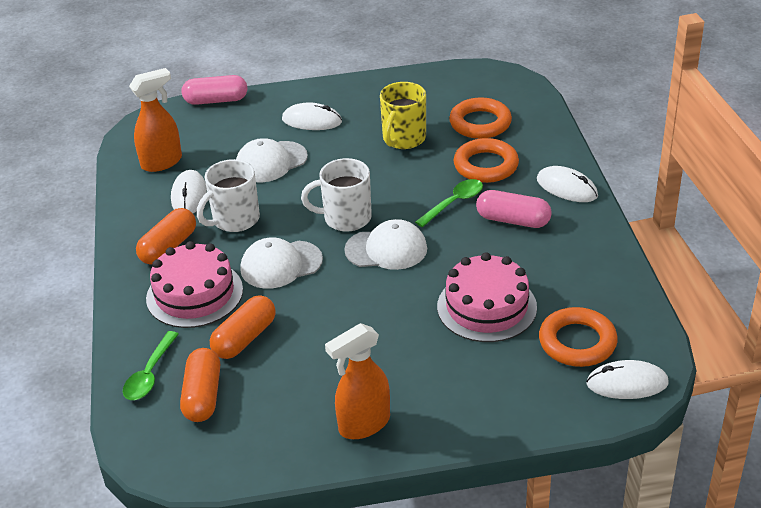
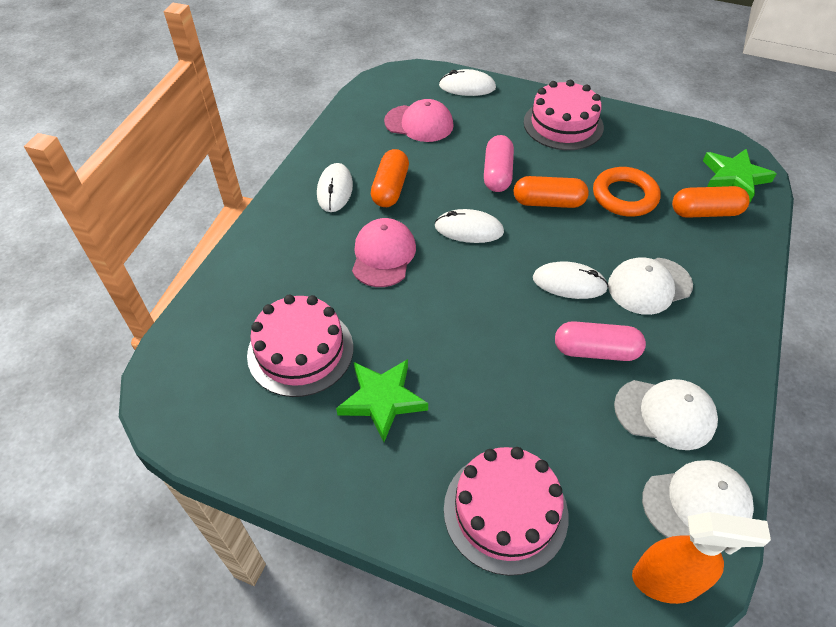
green spoon: 2 -> 0
green star: 0 -> 2
orange ring: 3 -> 1
orange spray bottle: 2 -> 1
pink cake: 2 -> 3
pink cap: 0 -> 2
white mug: 2 -> 0
yellow mug: 1 -> 0

